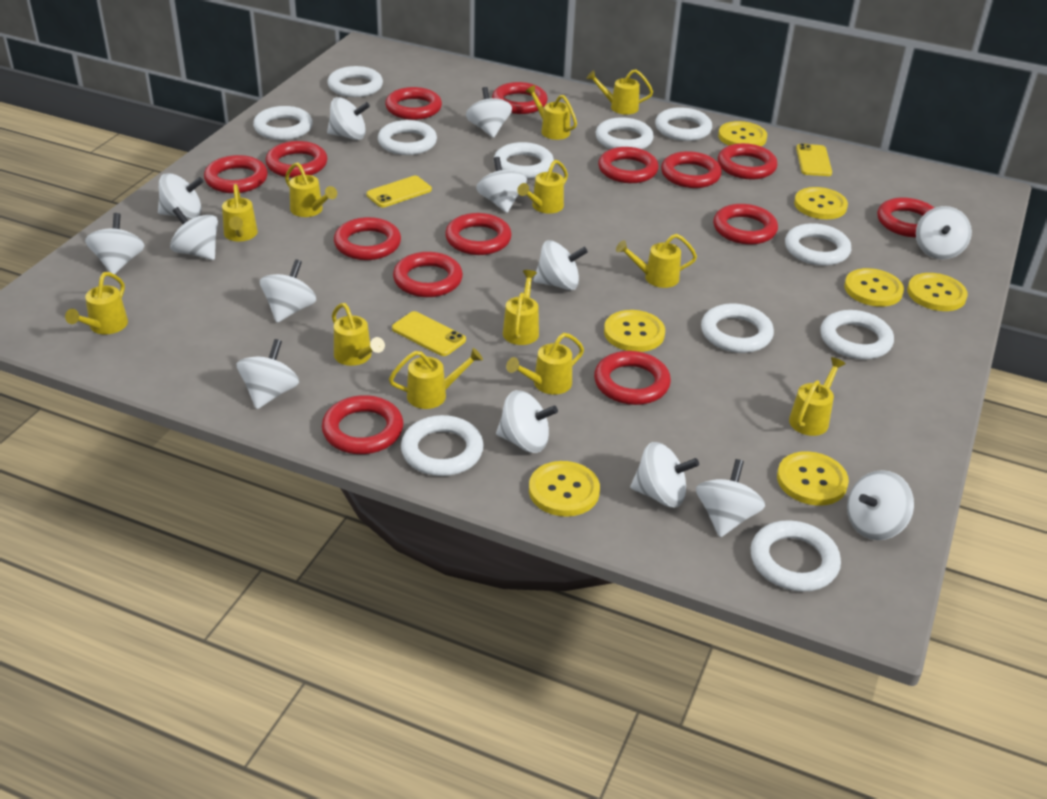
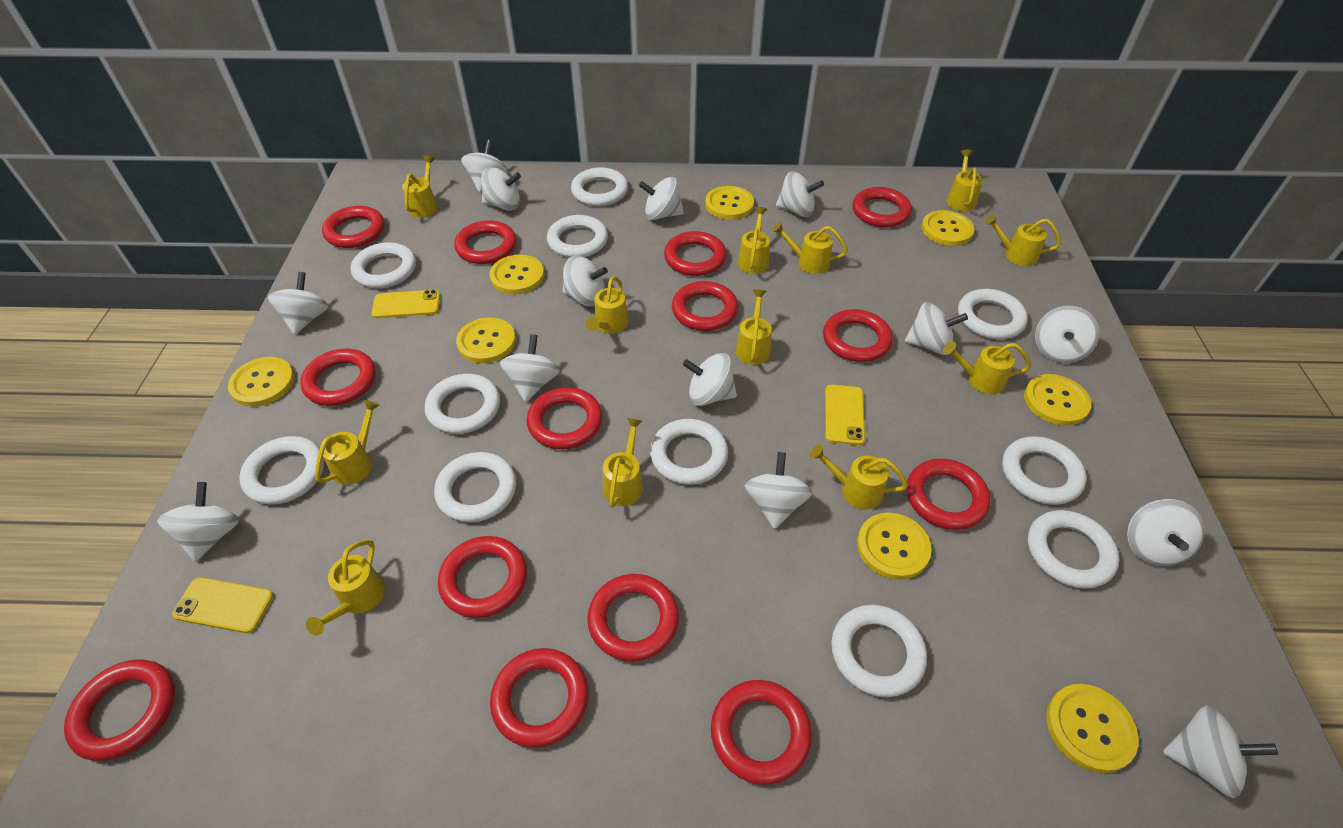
yellow button: 7 -> 8

